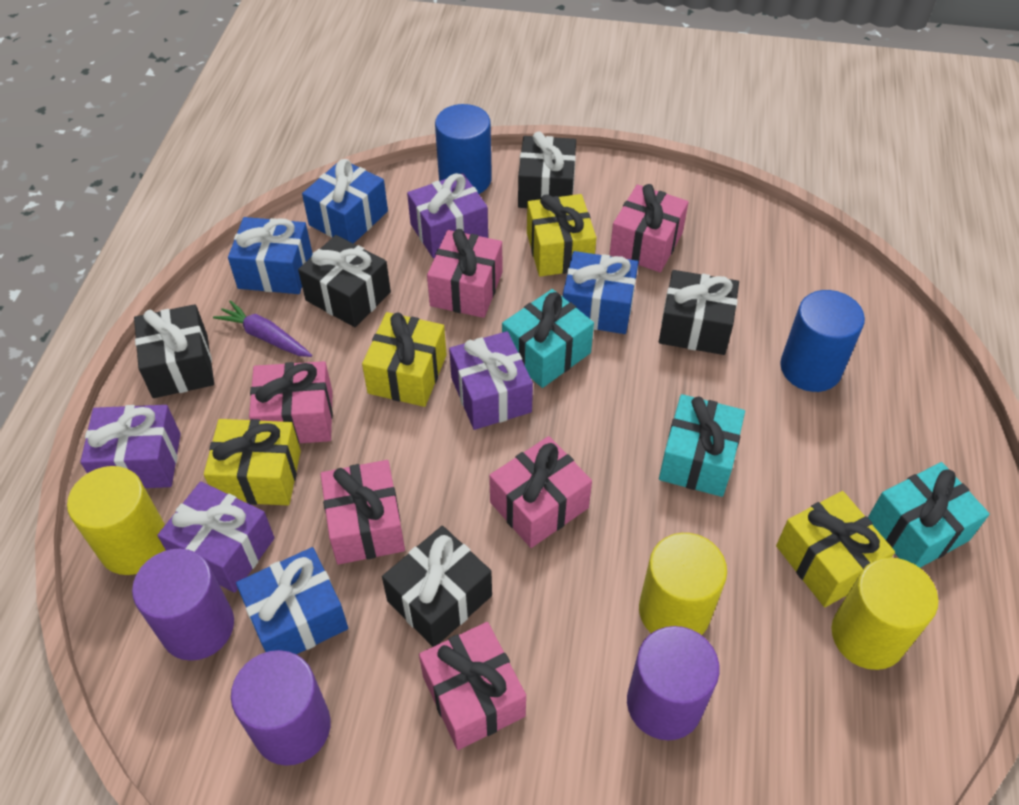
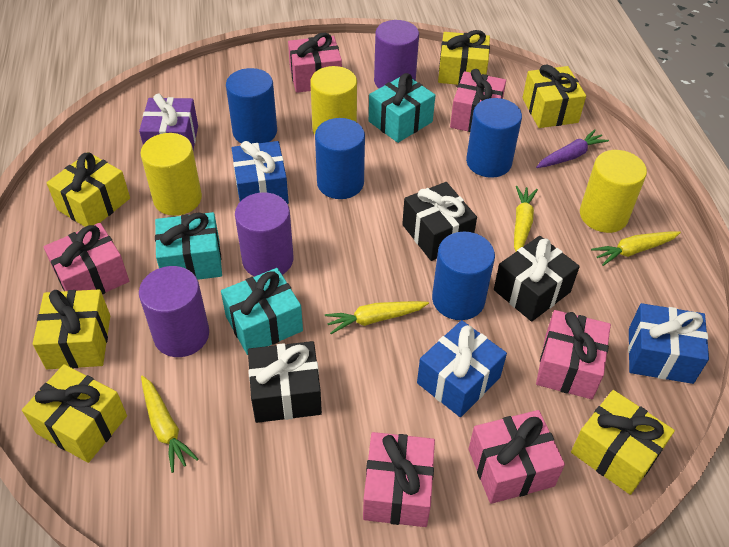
black gift: 5 -> 3
blue cylinder: 2 -> 4
blue gift: 4 -> 3
purple gift: 4 -> 1
yellow carrot: 0 -> 4
yellow gift: 4 -> 6

